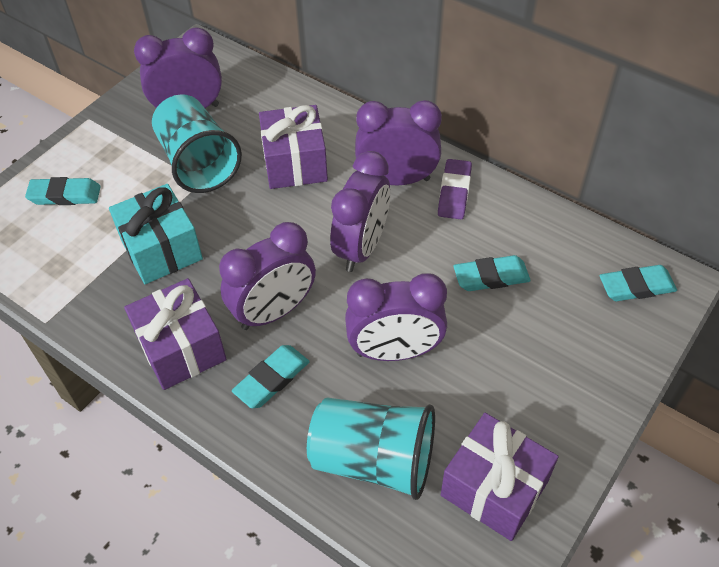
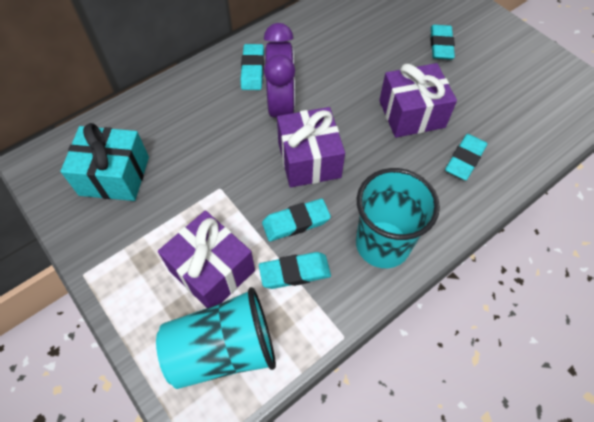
purple clock: 5 -> 1
purple eraser: 1 -> 0
turquoise eraser: 4 -> 5

